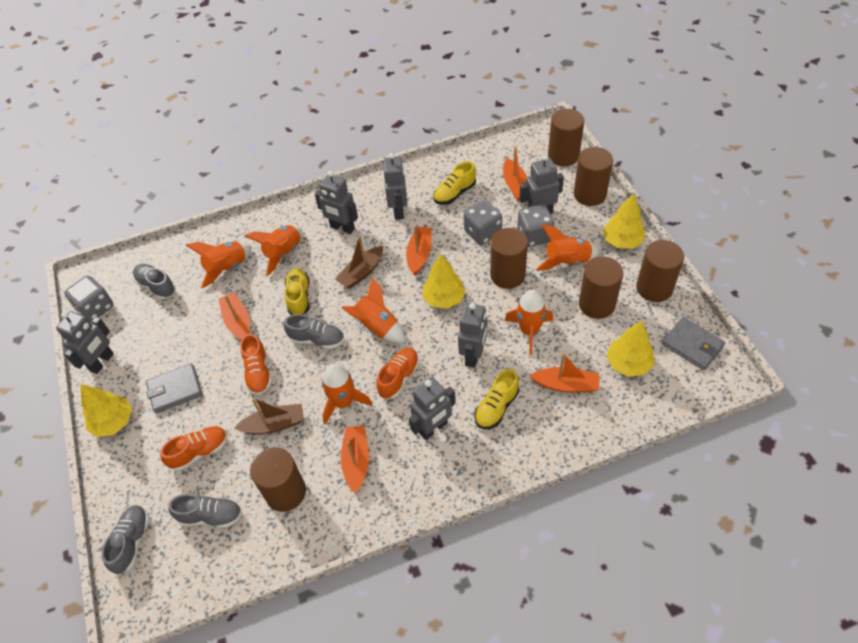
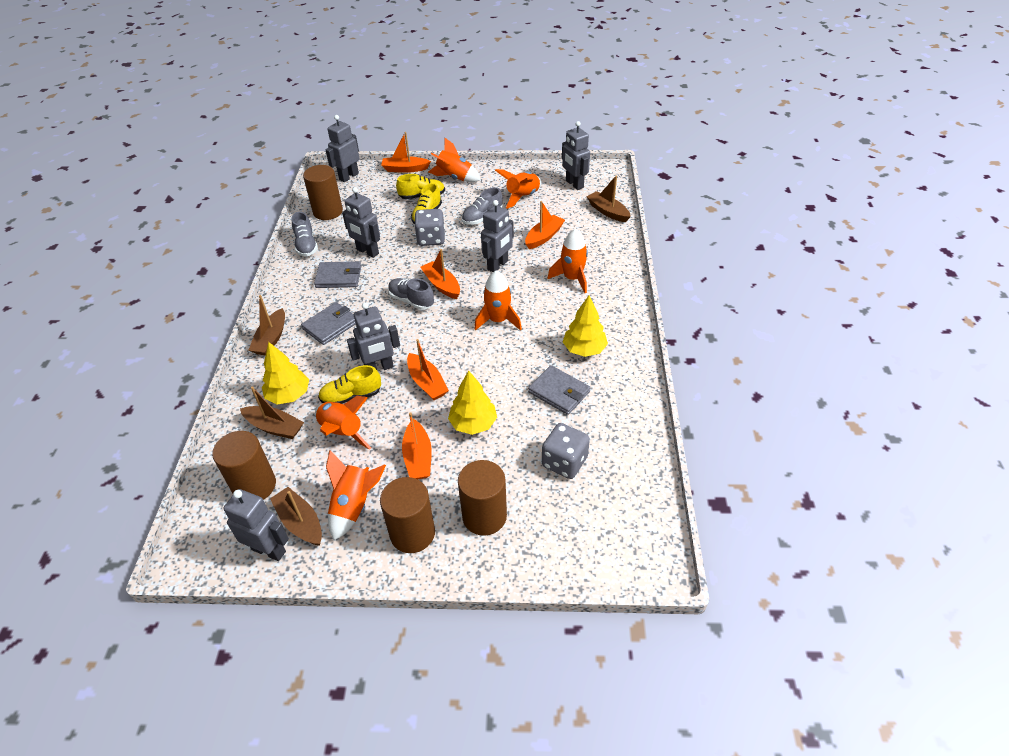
brown boat: 2 -> 4
brown cylinder: 6 -> 4
grey dice: 3 -> 2
grey shoe: 4 -> 3
grey wallet: 2 -> 3
orange shoe: 3 -> 0
yellow tree: 4 -> 3

